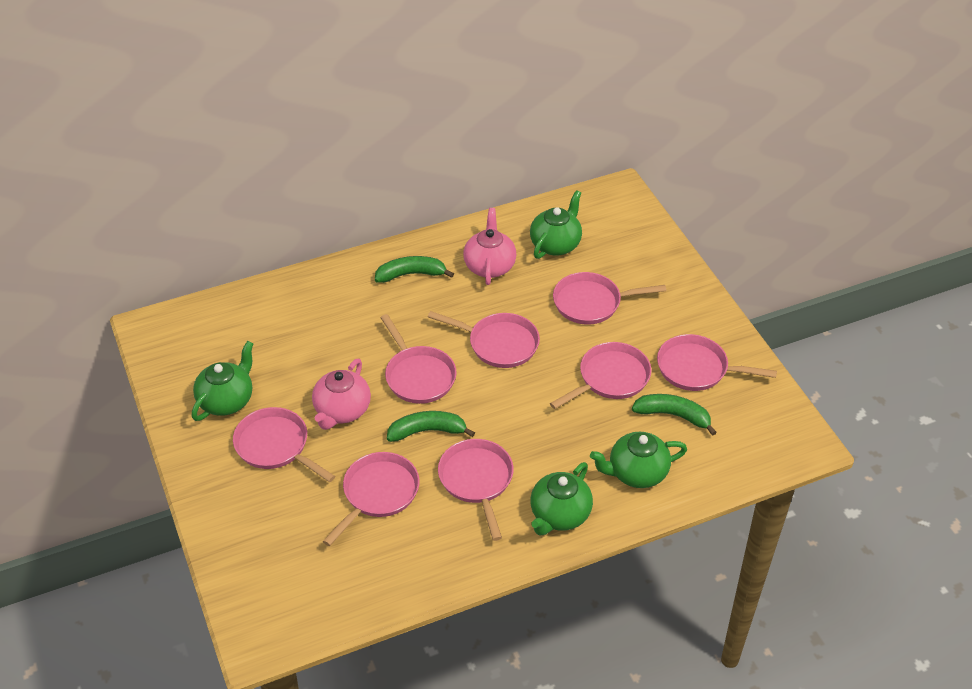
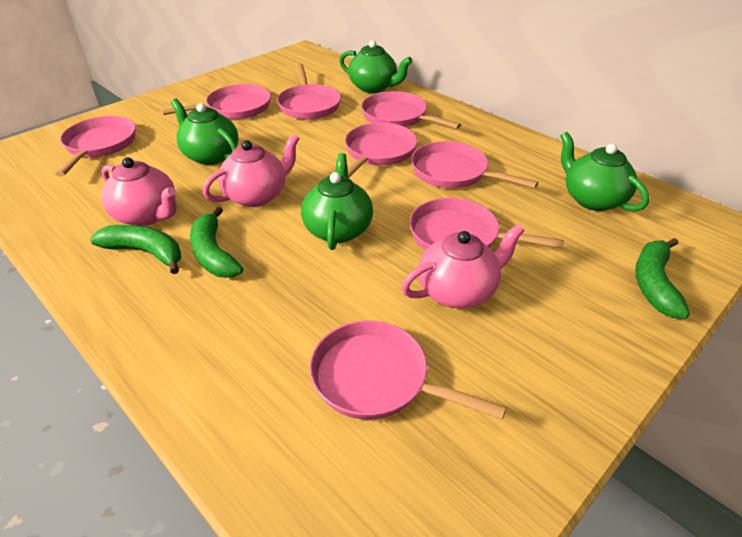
pink teapot: 2 -> 3

